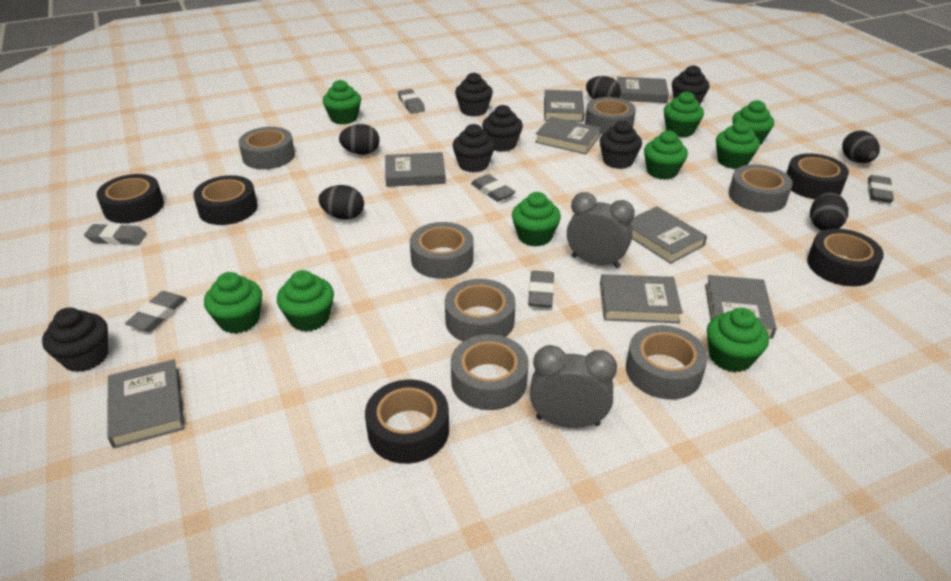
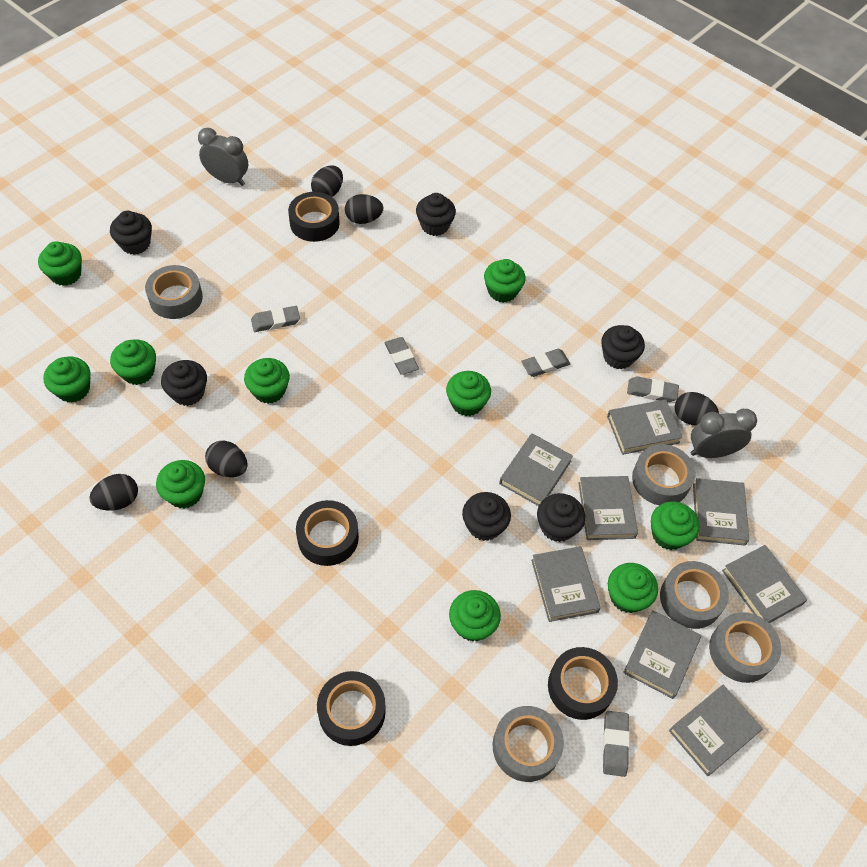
black tape: 5 -> 4
green cupcake: 9 -> 10
grey eraser: 6 -> 5
grey tape: 7 -> 5

